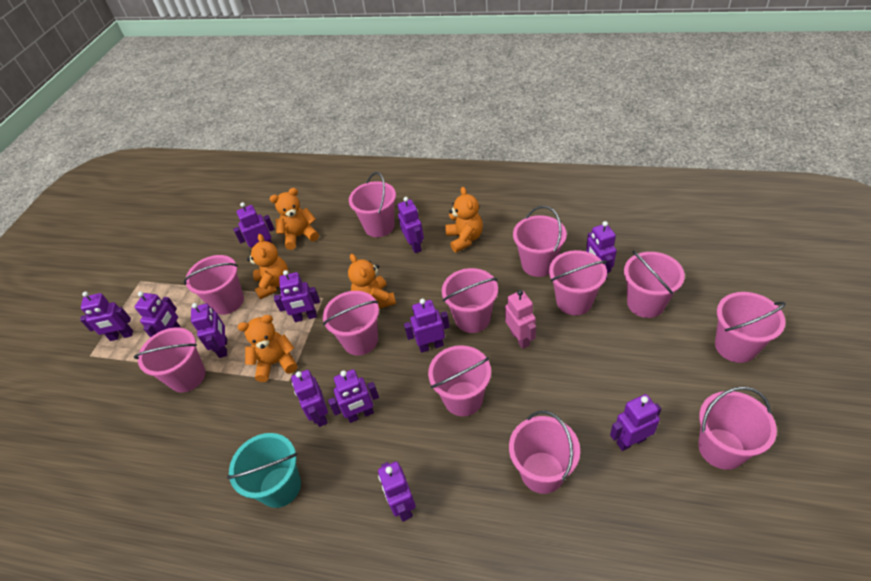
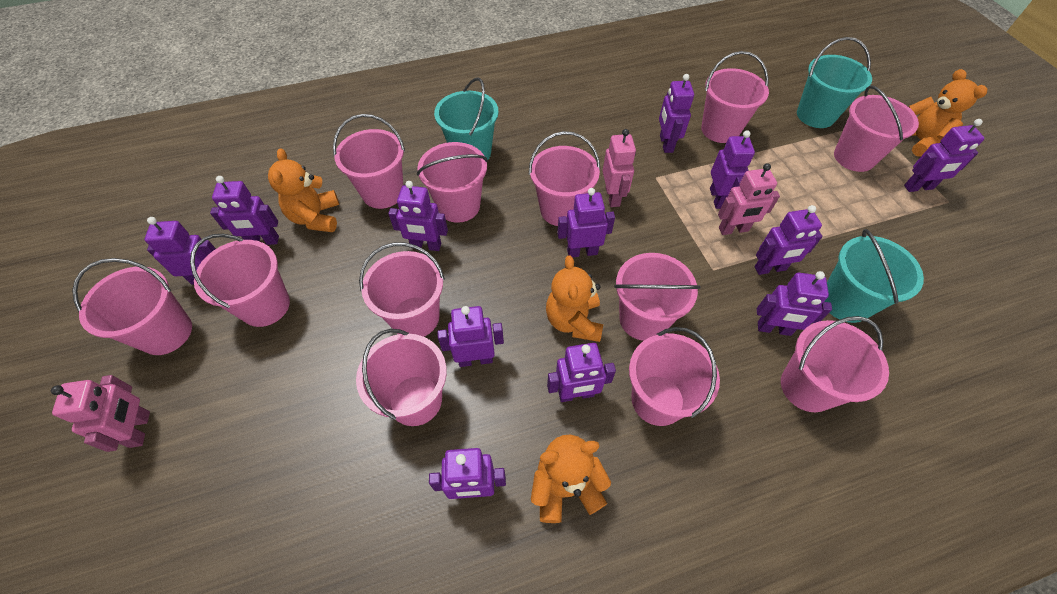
orange teddy bear: 5 -> 4
pink robot: 1 -> 3
turquoise bucket: 1 -> 3

